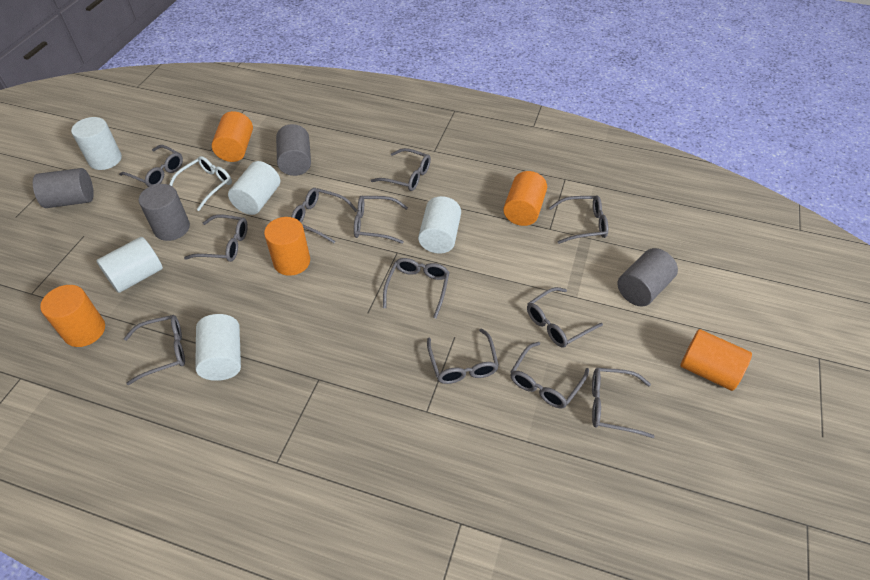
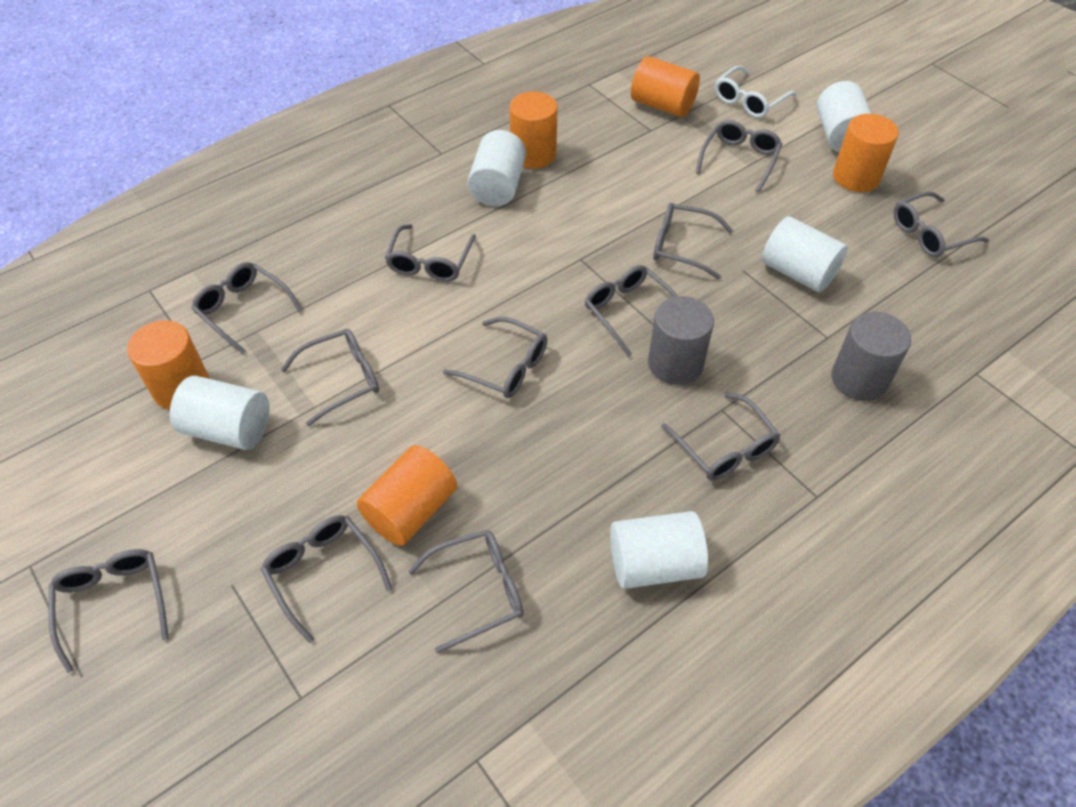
grey cylinder: 4 -> 2

